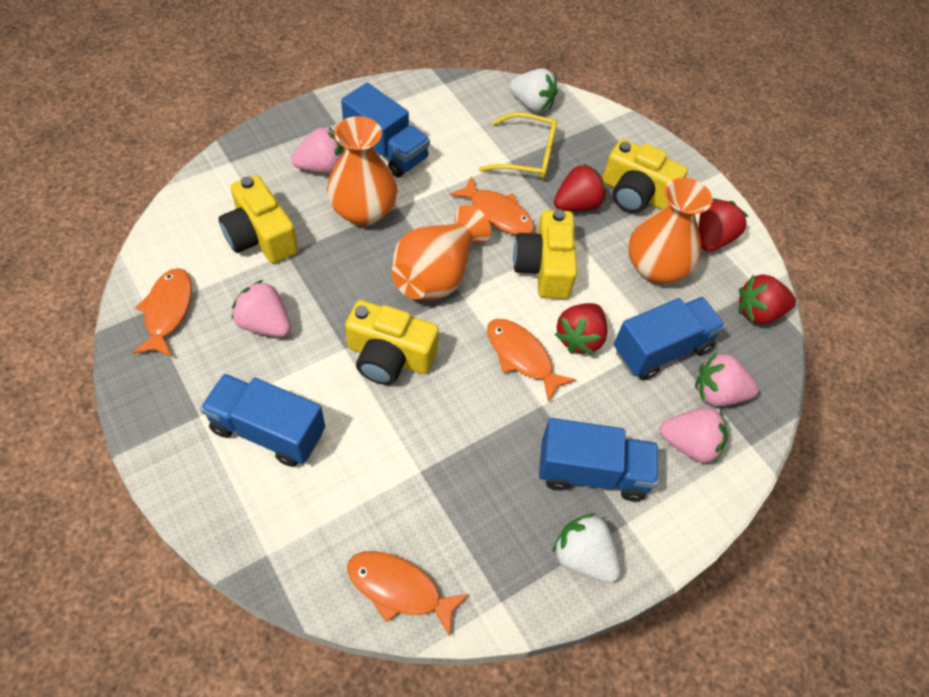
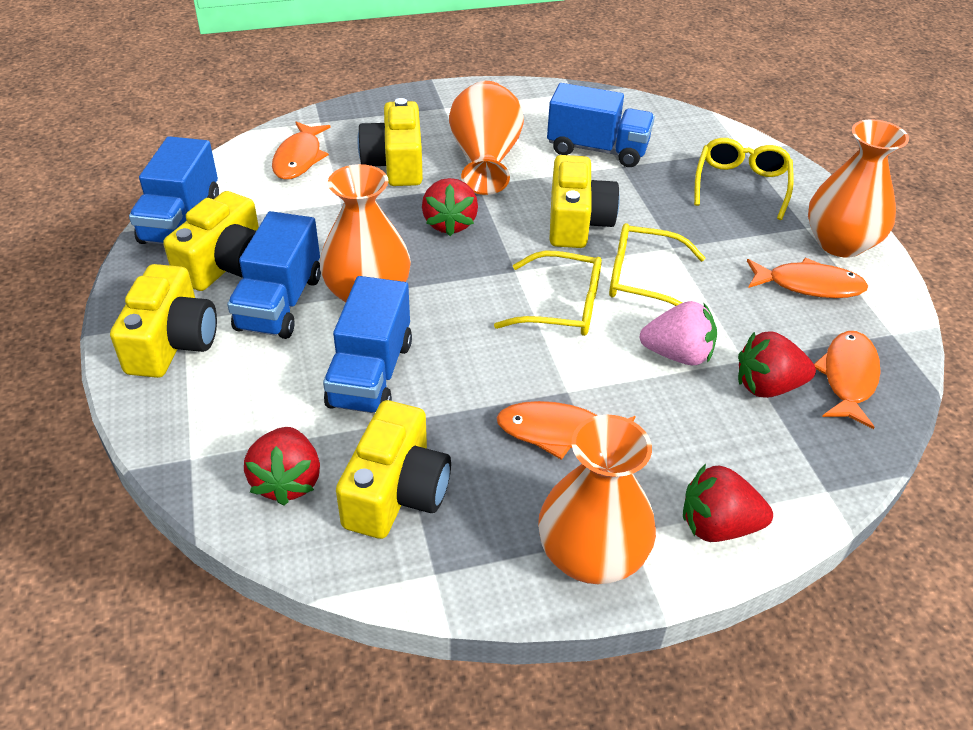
orange vase: 3 -> 4
pink strawberry: 4 -> 1
white strawberry: 2 -> 0
yellow camera: 4 -> 5
yellow glasses: 1 -> 3

